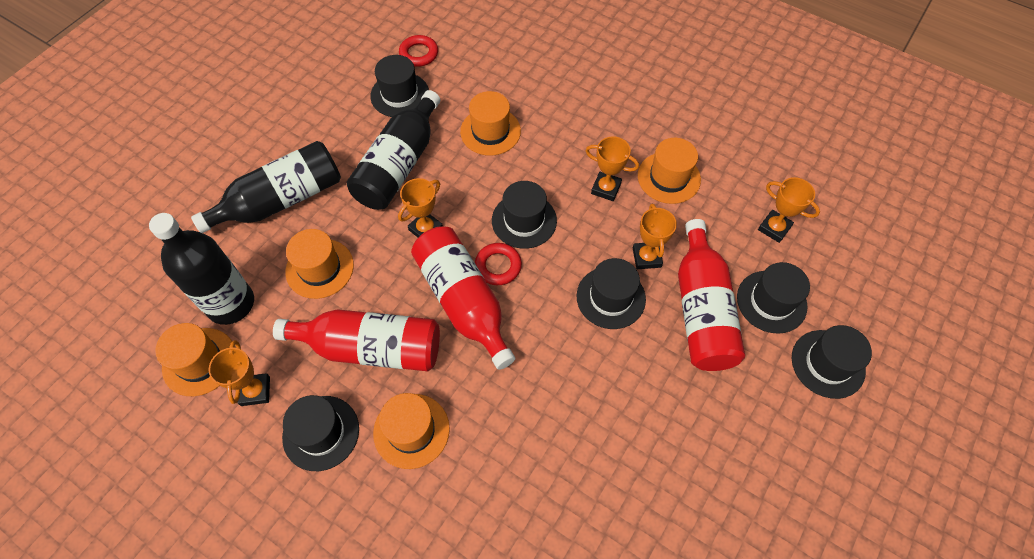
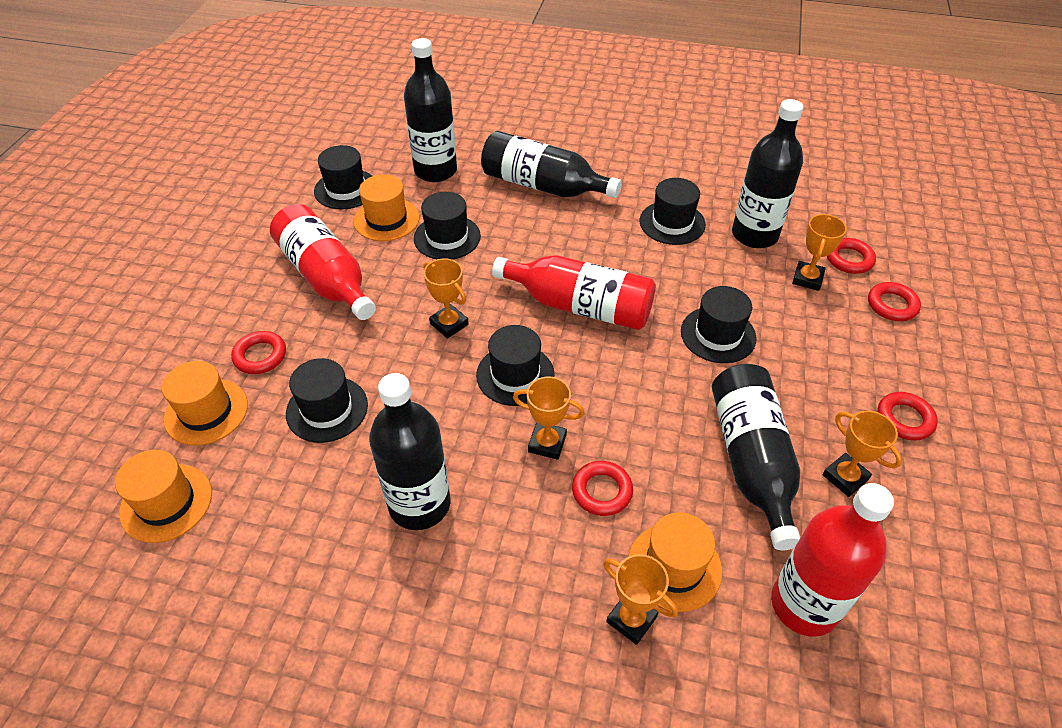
black bottle: 3 -> 5
orange hat: 5 -> 4
red ring: 2 -> 5

